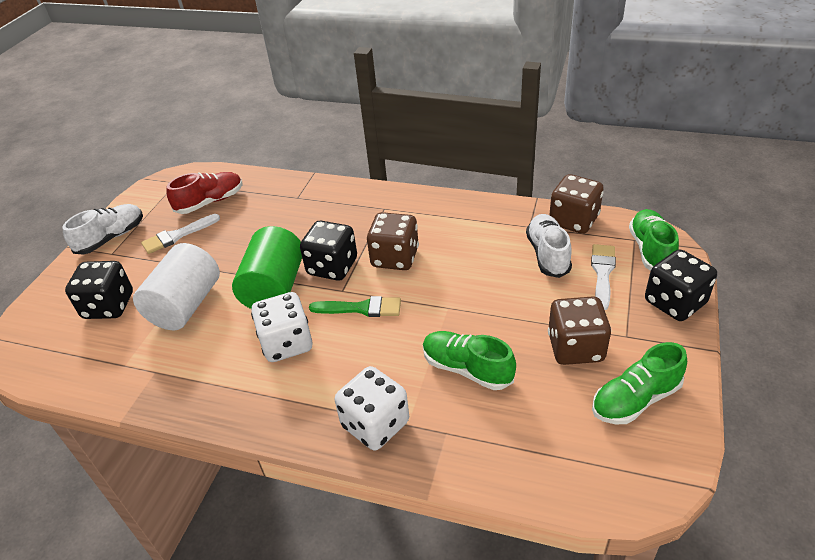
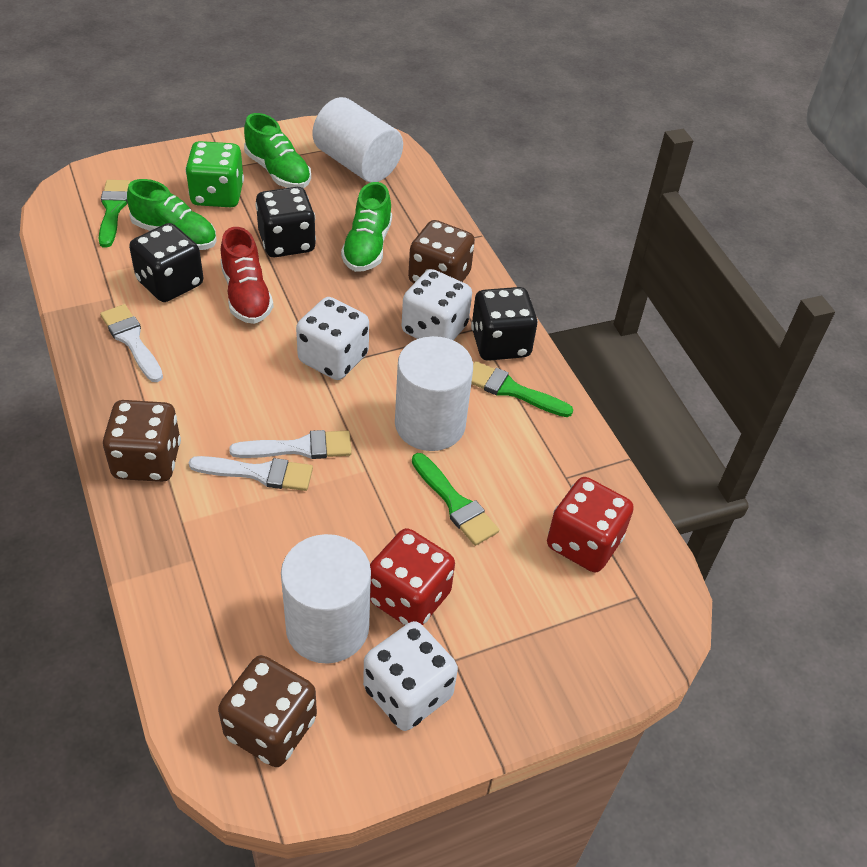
green brush: 1 -> 3
green cylinder: 1 -> 0
green dice: 0 -> 1
red dice: 0 -> 2
white brush: 2 -> 3
white cylinder: 1 -> 3
white dice: 2 -> 3
white shoe: 2 -> 0

